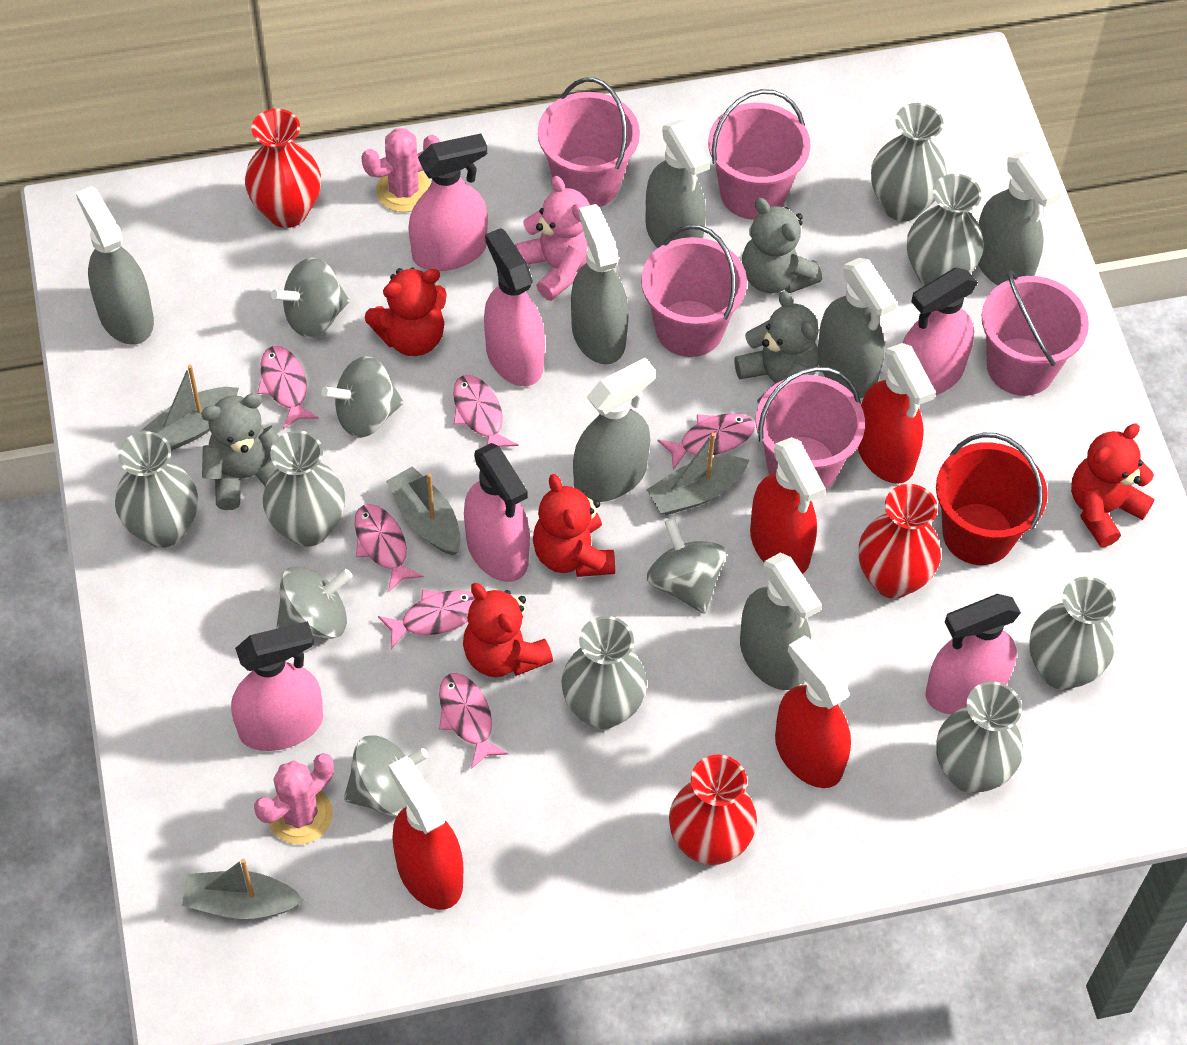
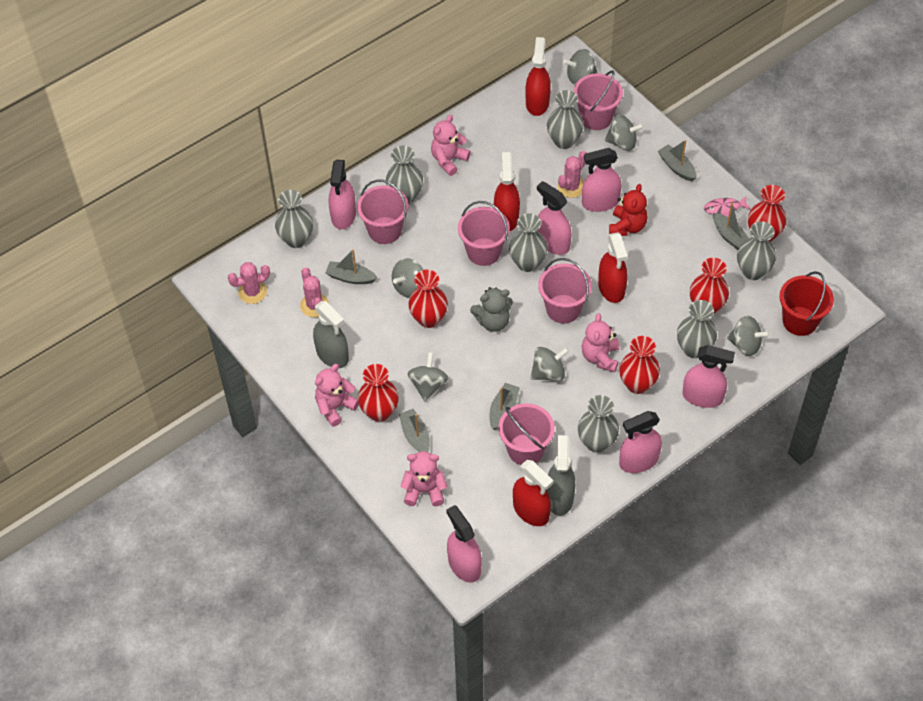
grey boat: 4 -> 5
grey spinning top: 5 -> 6
grey spray bottle: 7 -> 2
grey teddy bear: 3 -> 1
pink cactus: 2 -> 3
pink fish: 6 -> 1
pink teddy bear: 1 -> 4
red teddy bear: 4 -> 1
red vase: 3 -> 5

